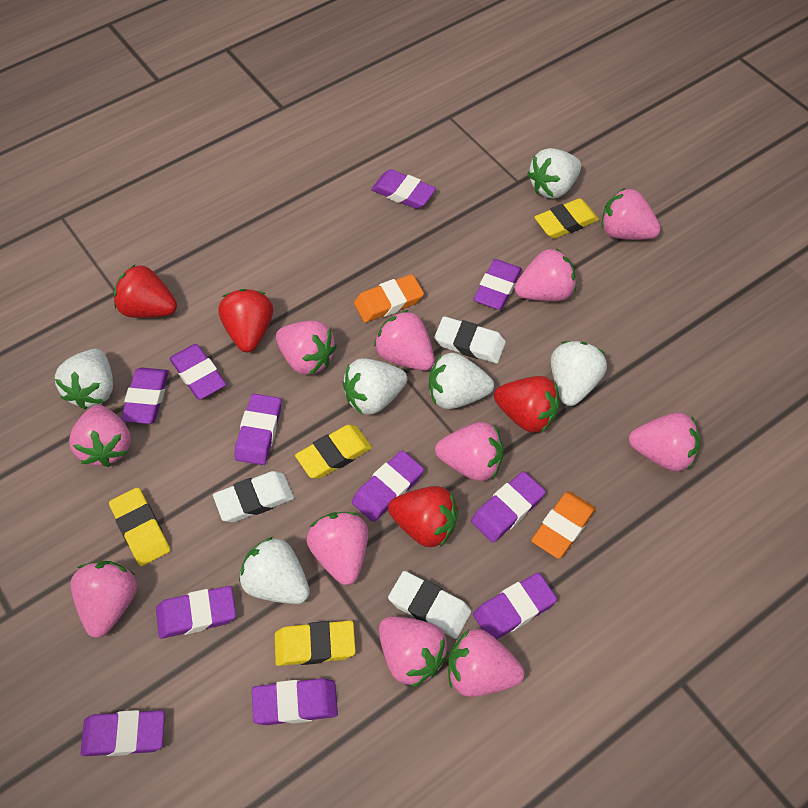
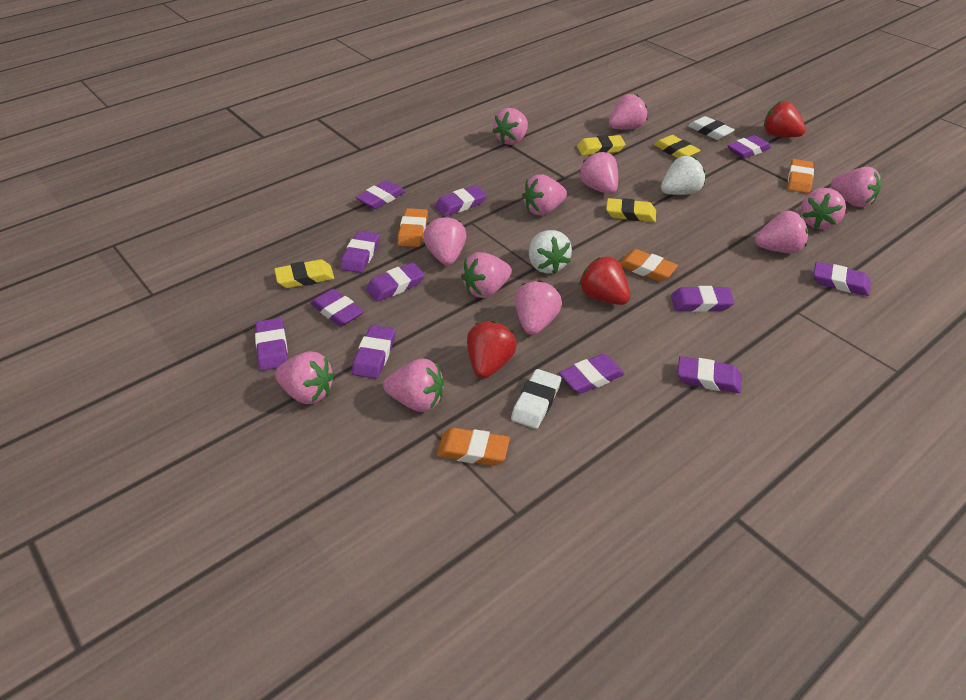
orange eraser: 2 -> 4
pink strawberry: 11 -> 12
purple eraser: 11 -> 12
red strawberry: 4 -> 3
white eraser: 3 -> 2
white strawberry: 6 -> 2

